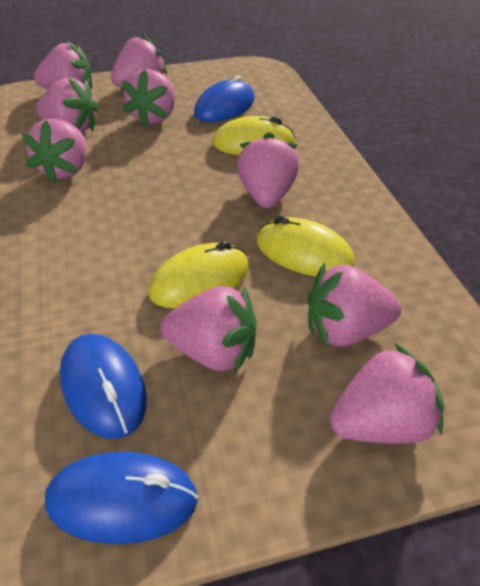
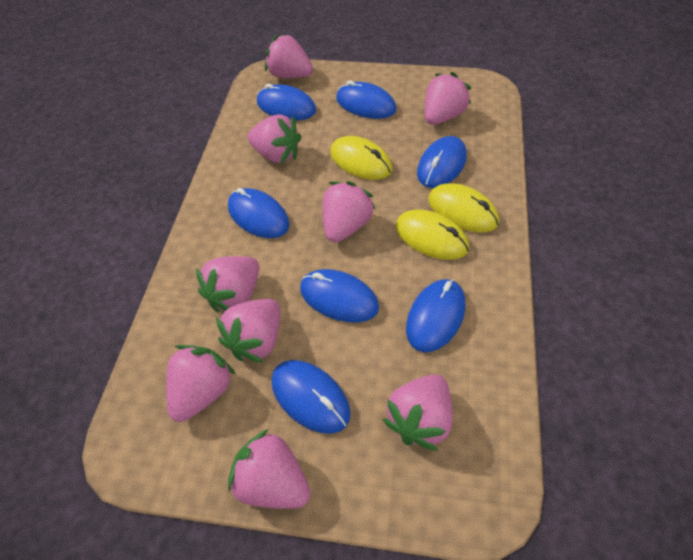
blue mouse: 3 -> 7

